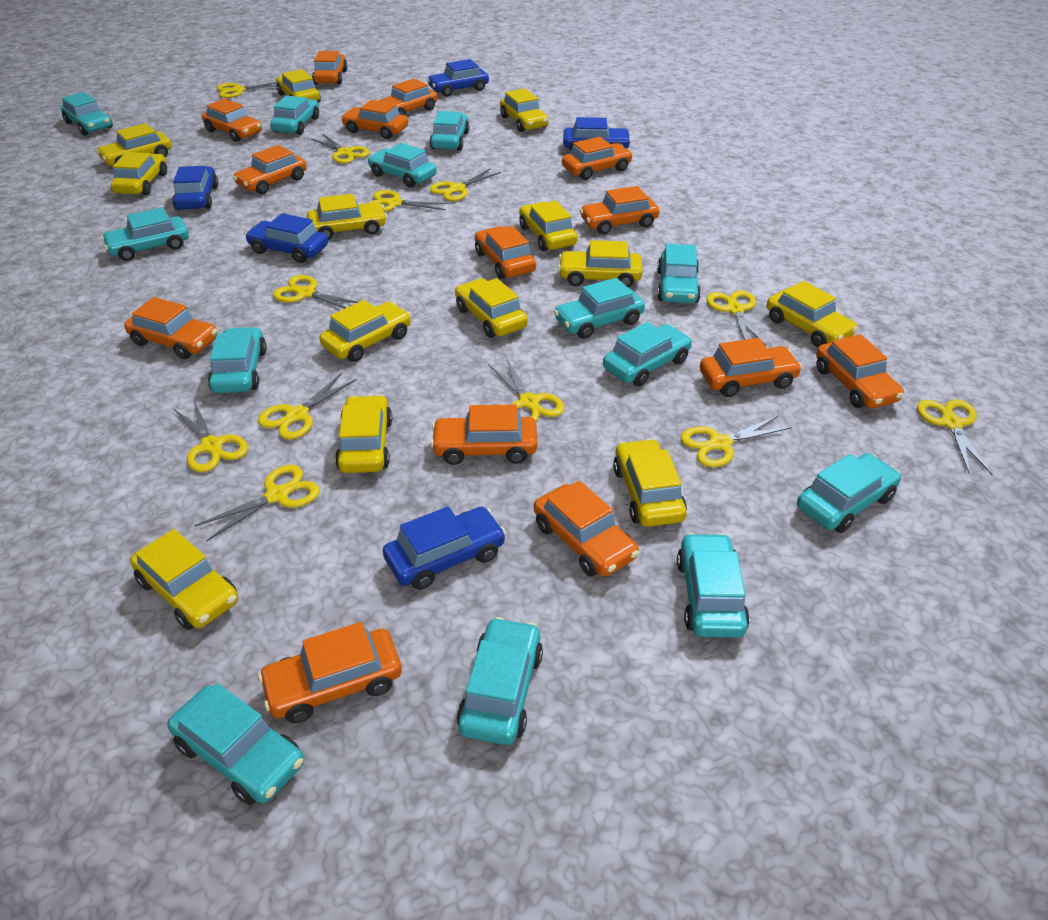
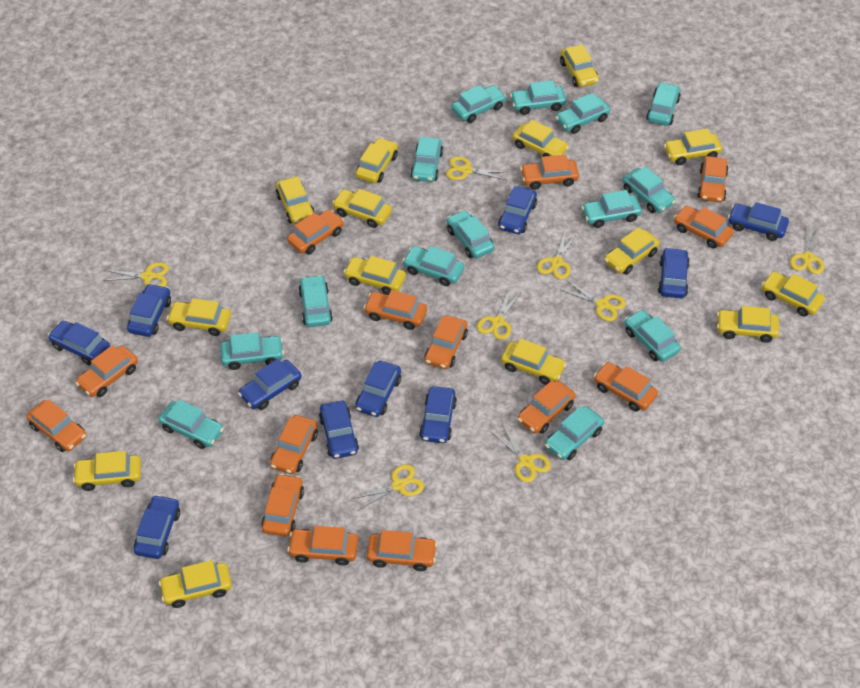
blue car: 5 -> 10
turquoise car: 13 -> 14
yellow car: 13 -> 14
yellow scissors: 12 -> 8

